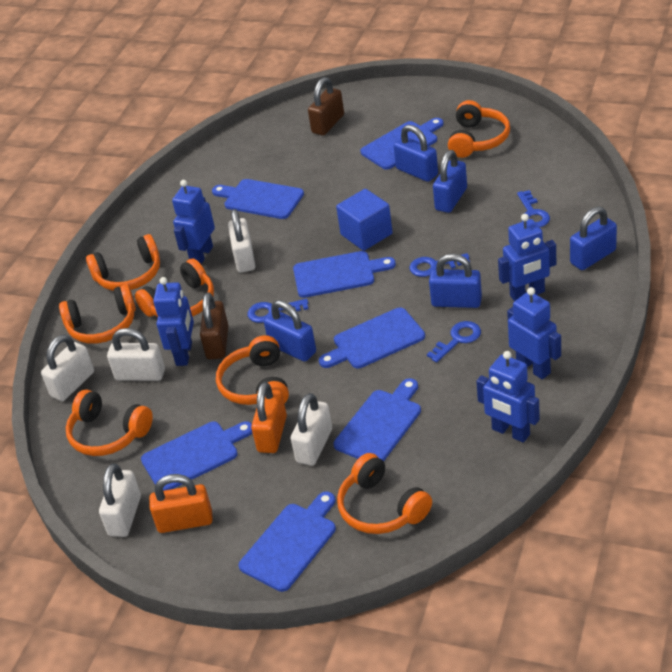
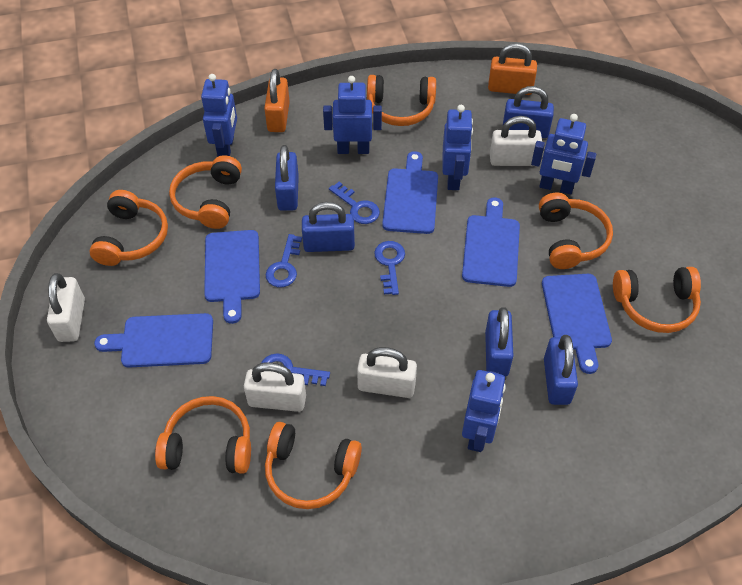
blue cube: 1 -> 0
blue cutting board: 7 -> 5
brown padlock: 2 -> 0
white padlock: 5 -> 4

